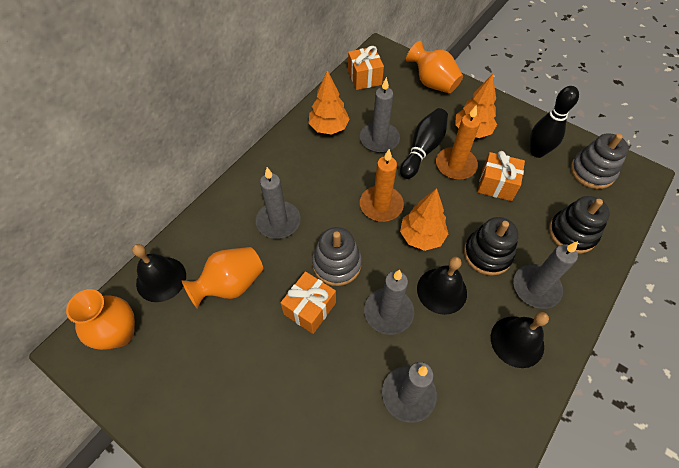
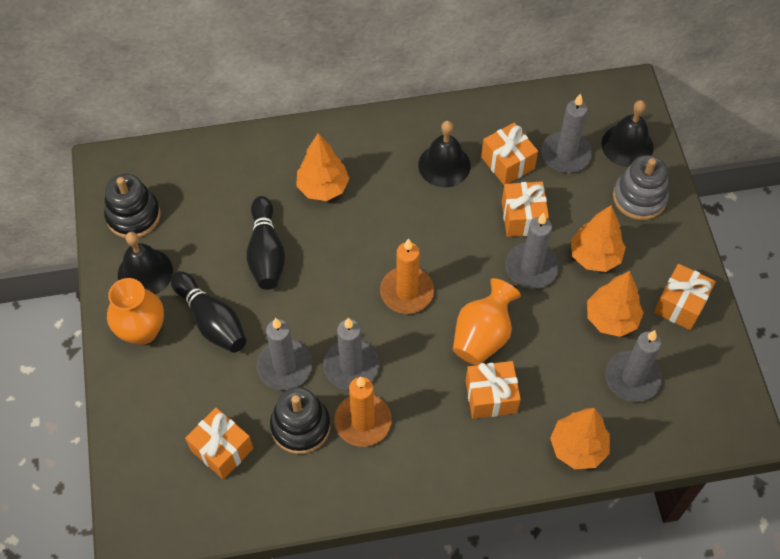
grey stacking toy: 2 -> 1
orange gift: 3 -> 5
orange tree: 3 -> 4
orange vase: 3 -> 2

